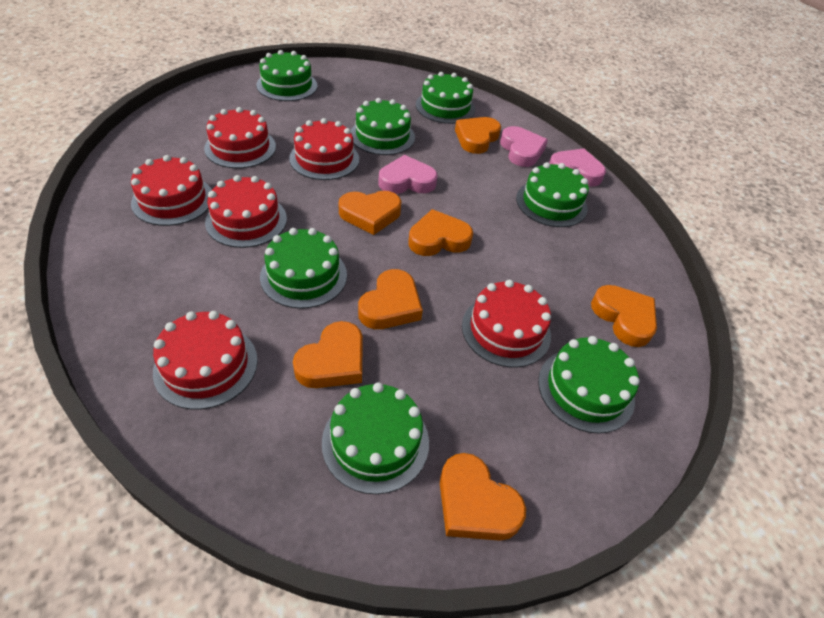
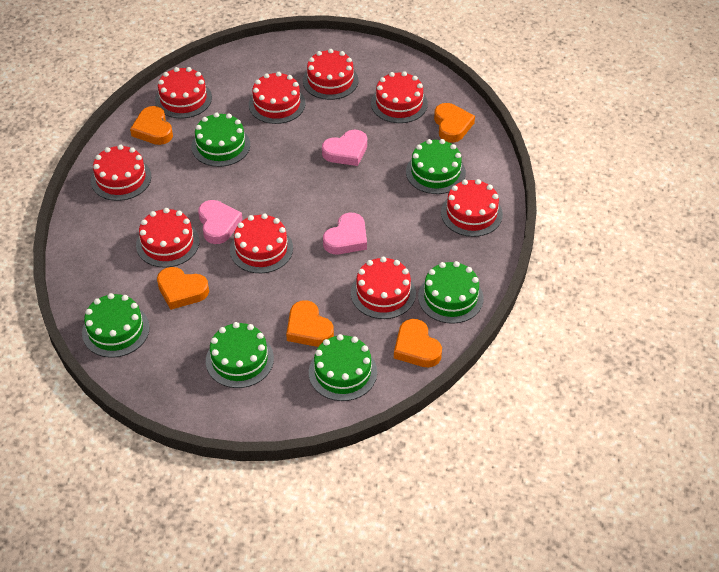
green cake: 7 -> 6
orange heart: 7 -> 5
red cake: 6 -> 9

